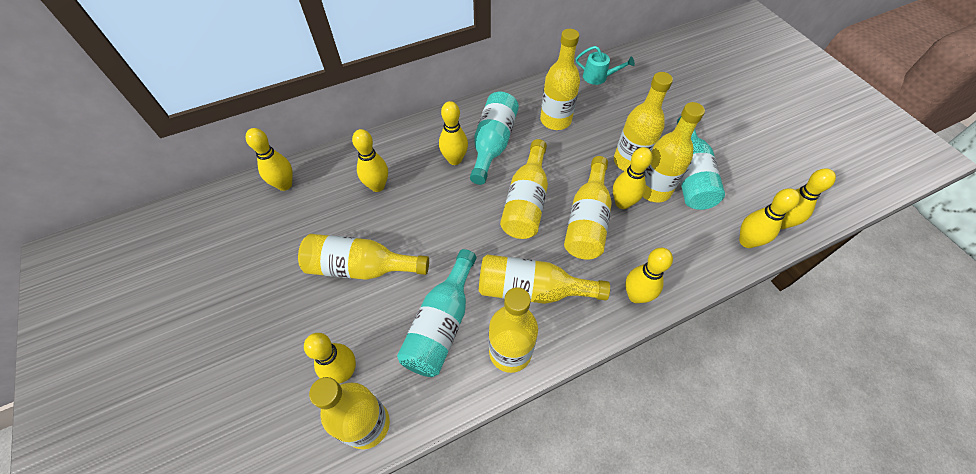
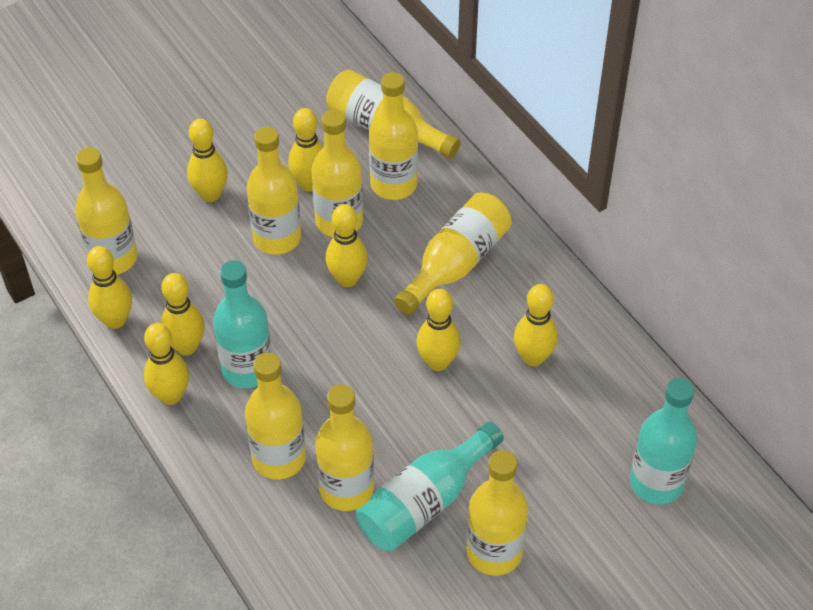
turquoise watering can: 1 -> 0

